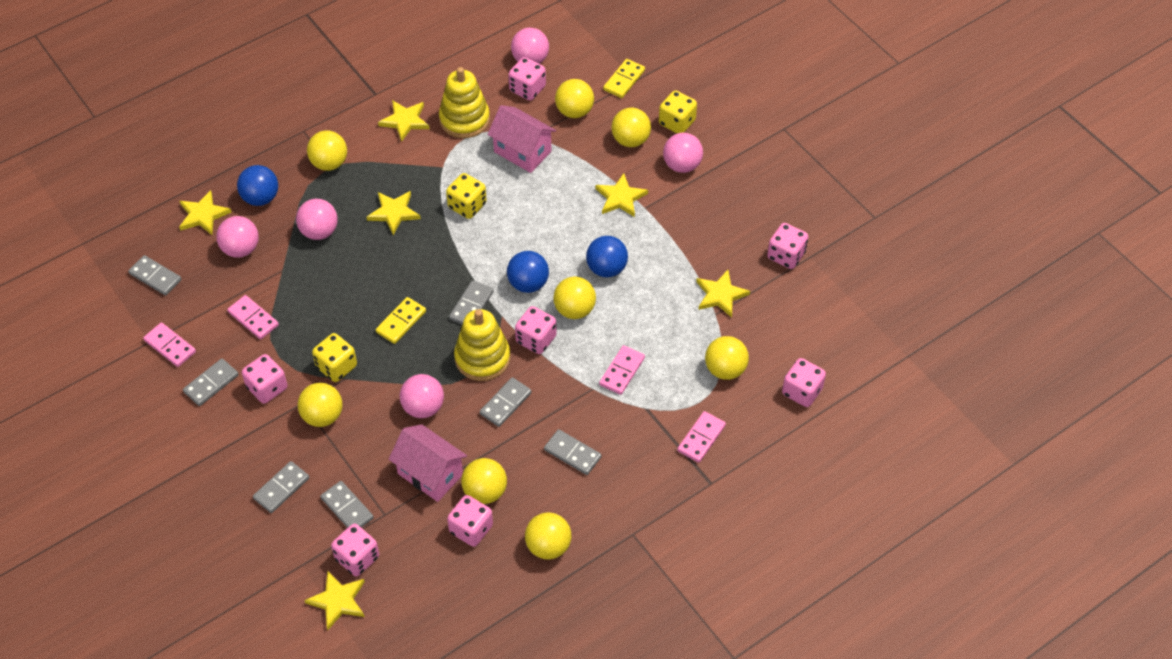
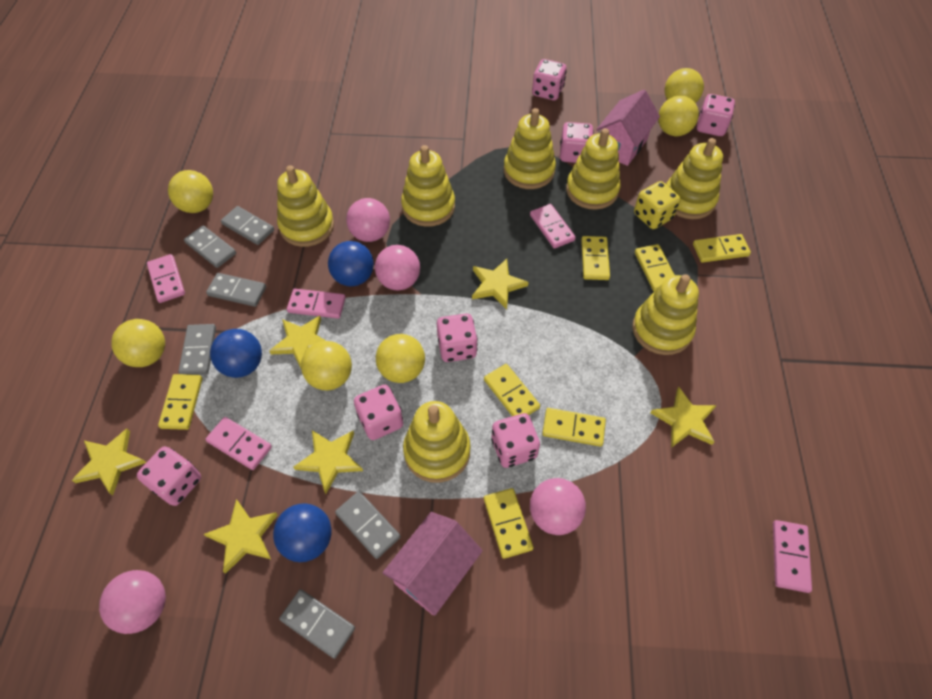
grey domino: 7 -> 6
pink ball: 5 -> 4
pink domino: 4 -> 5
yellow ball: 8 -> 6
yellow dice: 3 -> 1
yellow domino: 2 -> 7
yellow stacking toy: 2 -> 7

